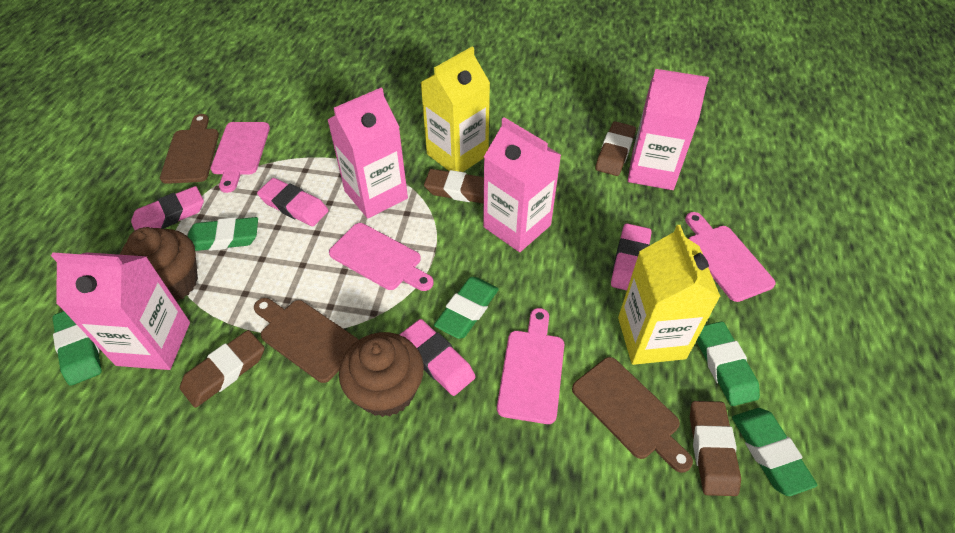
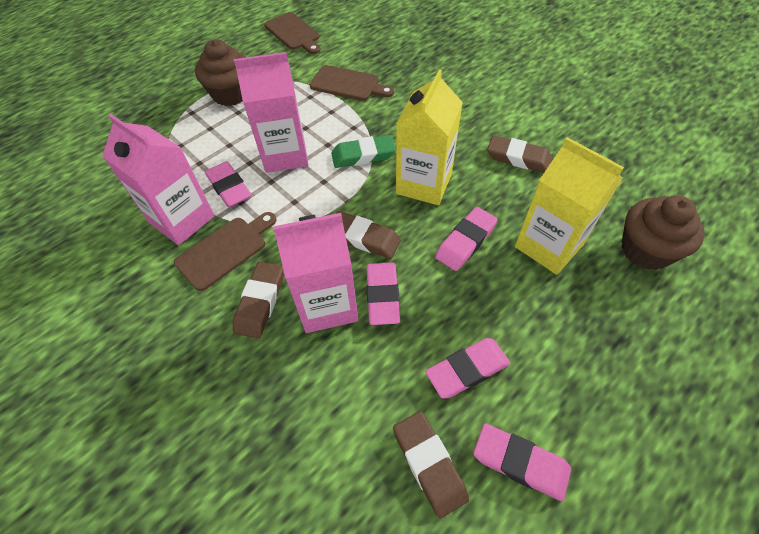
green eraser: 5 -> 1
pink carton: 4 -> 3
pink cutting board: 4 -> 0
pink eraser: 4 -> 5

